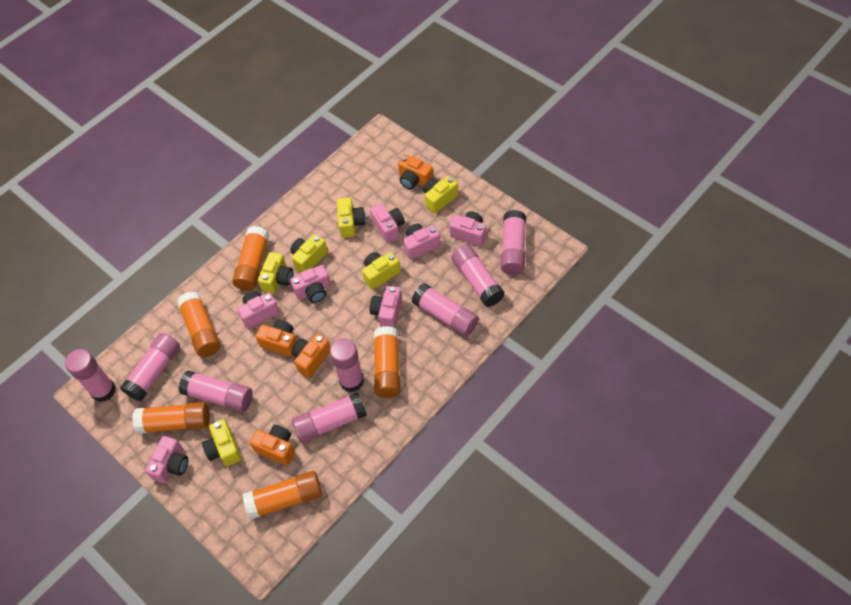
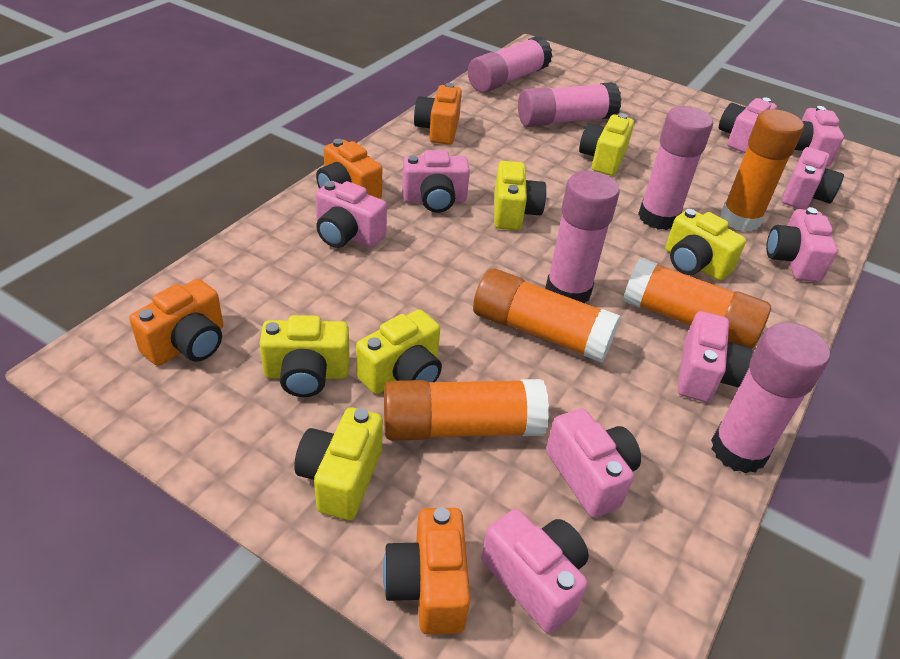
orange glue stick: 5 -> 4
pink camera: 7 -> 9
pink glue stick: 8 -> 5

